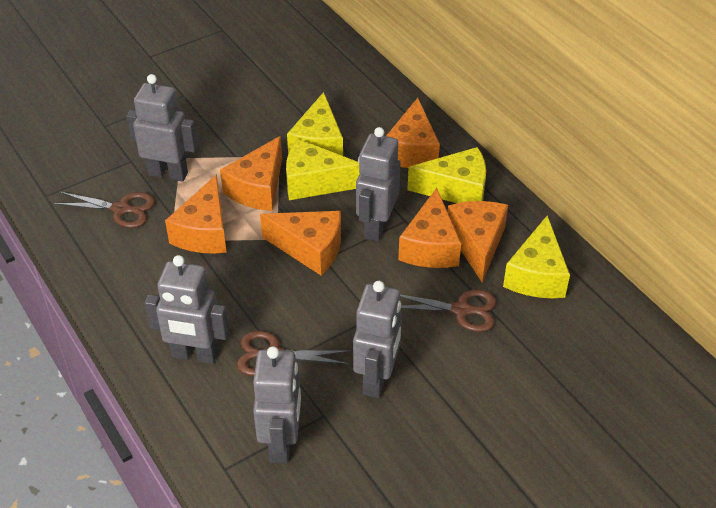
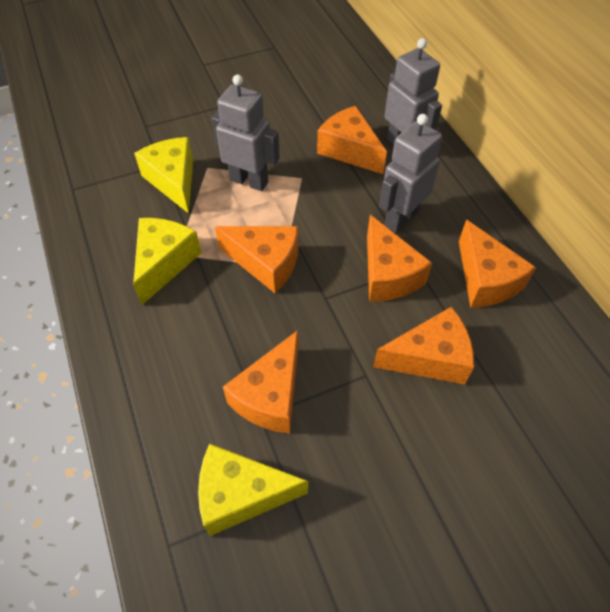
brown scissors: 3 -> 0
grey robot: 5 -> 3
yellow cheese: 4 -> 3

